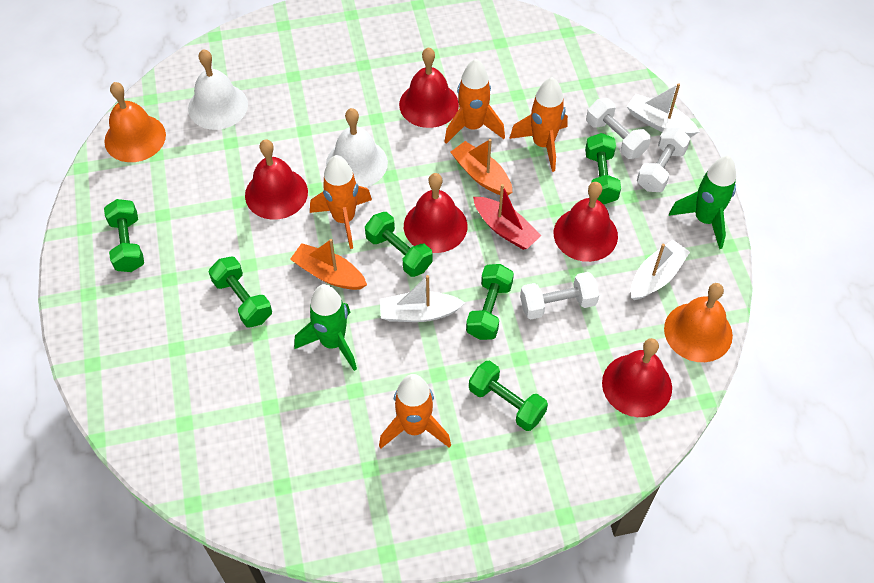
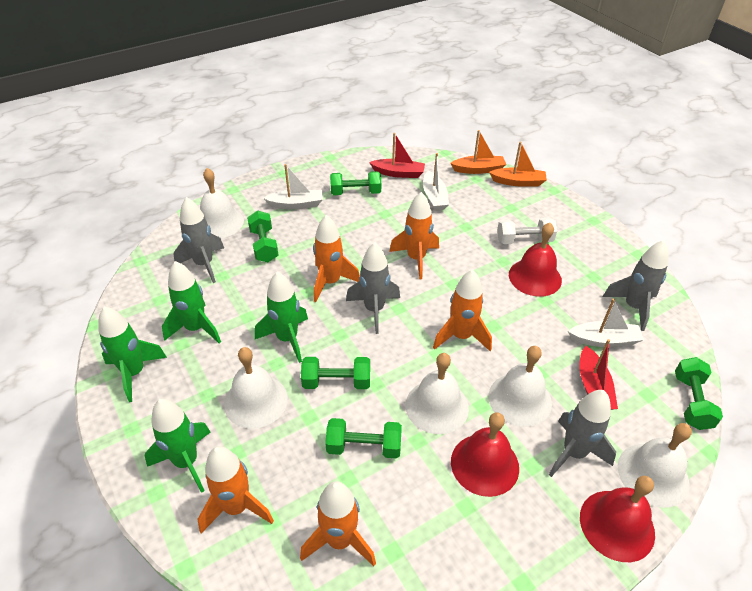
green dumbbell: 6 -> 5
green rocket: 2 -> 4
grey rocket: 0 -> 4
orange bell: 2 -> 0
orange rocket: 4 -> 5
red bell: 5 -> 3
red boat: 1 -> 2
white bell: 2 -> 5
white dumbbell: 3 -> 1

